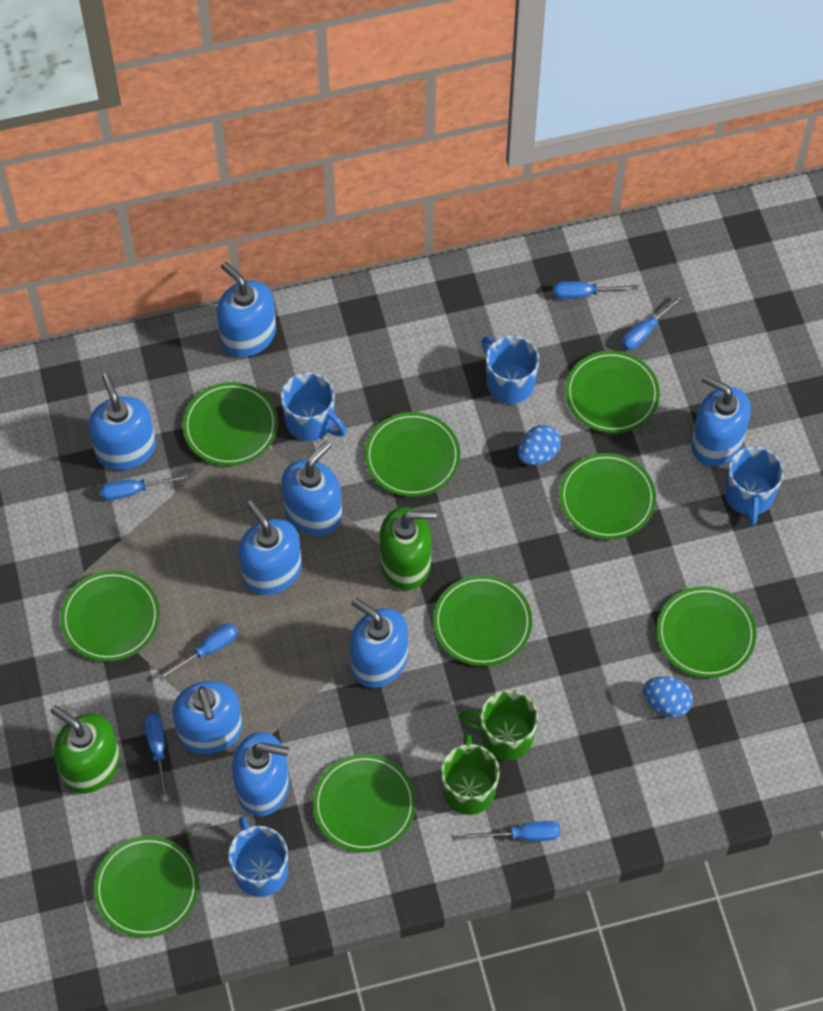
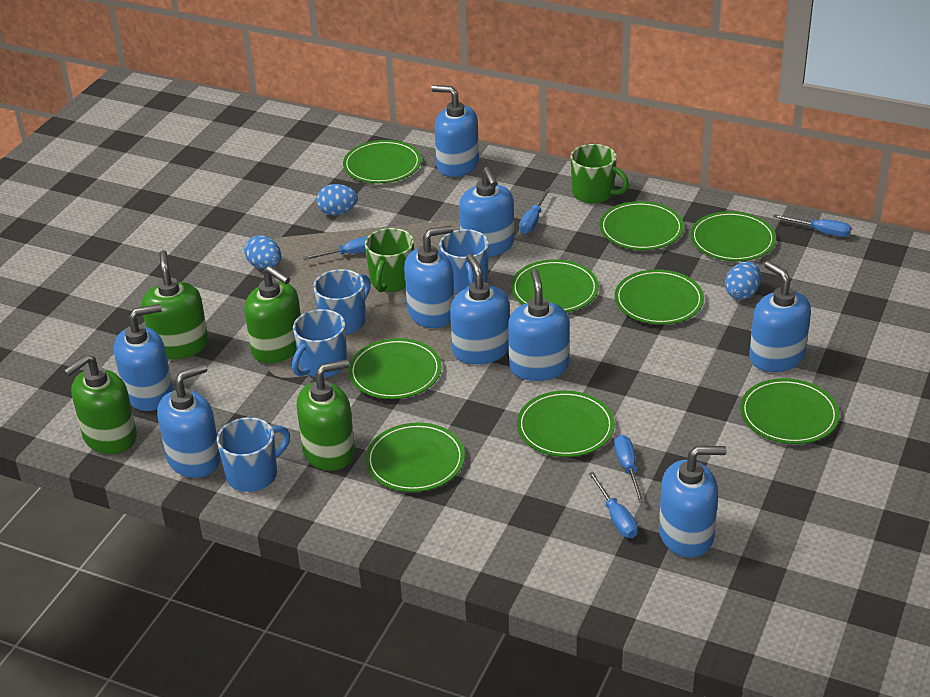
blue egg: 2 -> 3
blue screwdriver: 6 -> 5
blue soap dispenser: 8 -> 9
green soap dispenser: 2 -> 4

